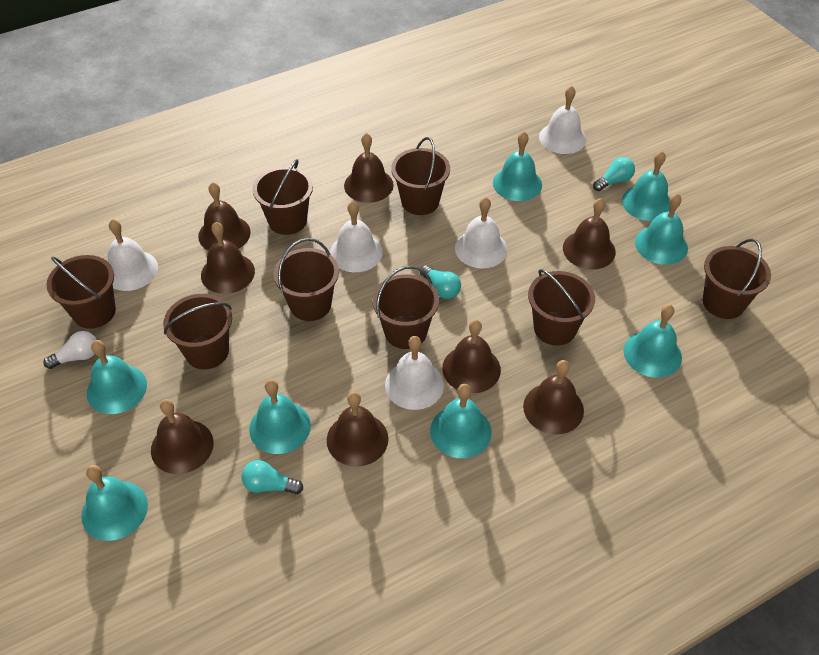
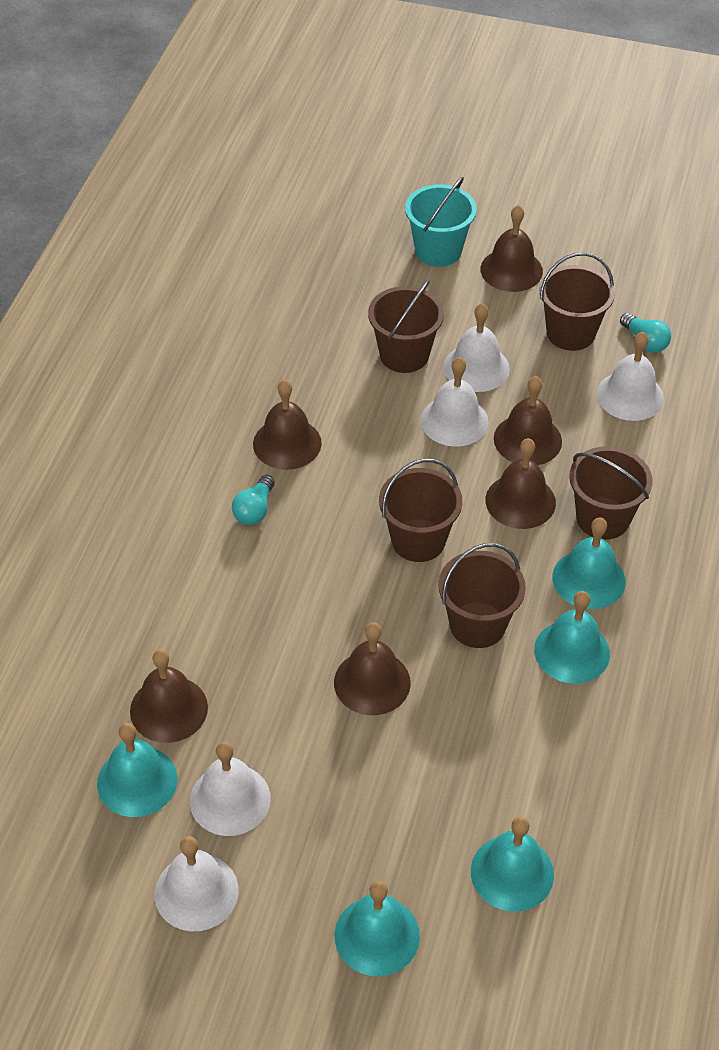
brown bell: 8 -> 6
brown bucket: 8 -> 5
turquoise bell: 8 -> 5
turquoise bucket: 0 -> 1
turquoise light bulb: 3 -> 2
white light bulb: 1 -> 0

